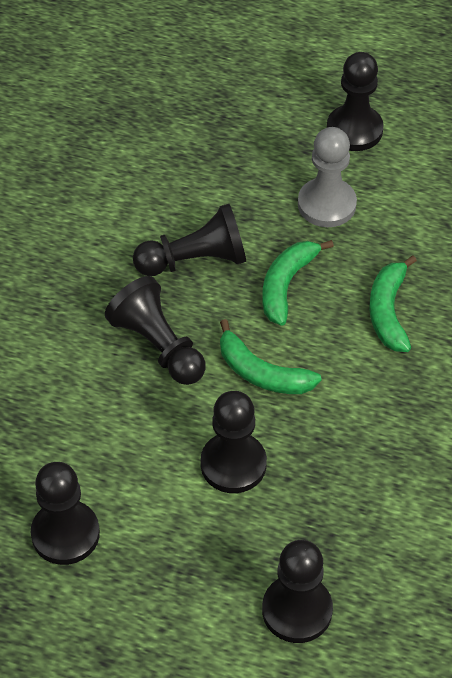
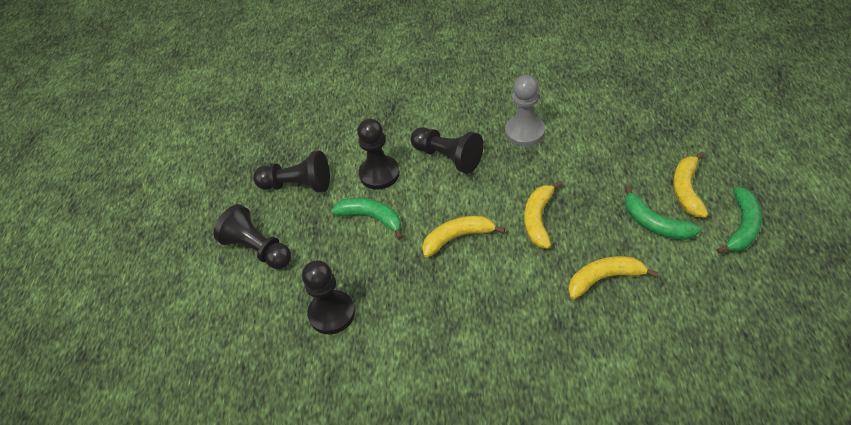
black pawn: 6 -> 5
yellow banana: 0 -> 4

